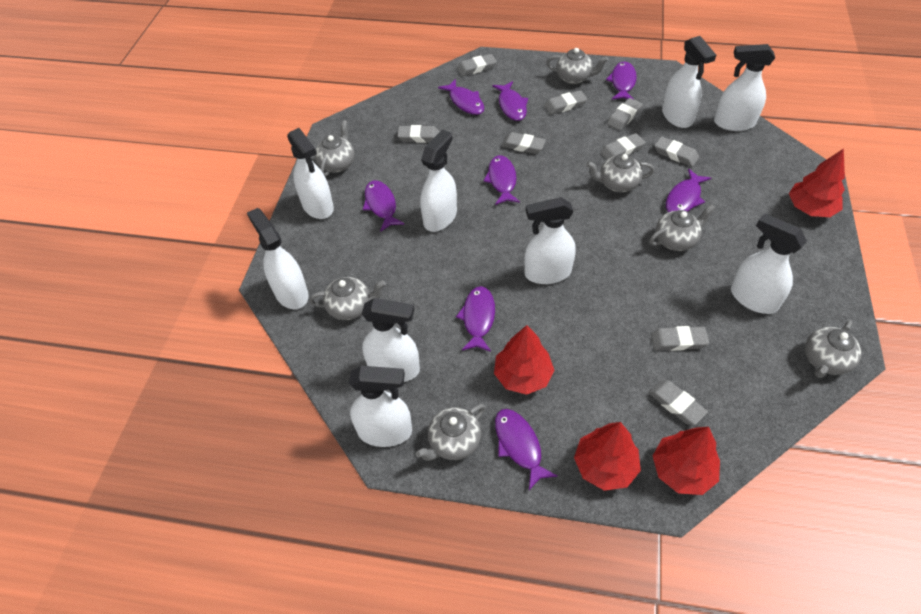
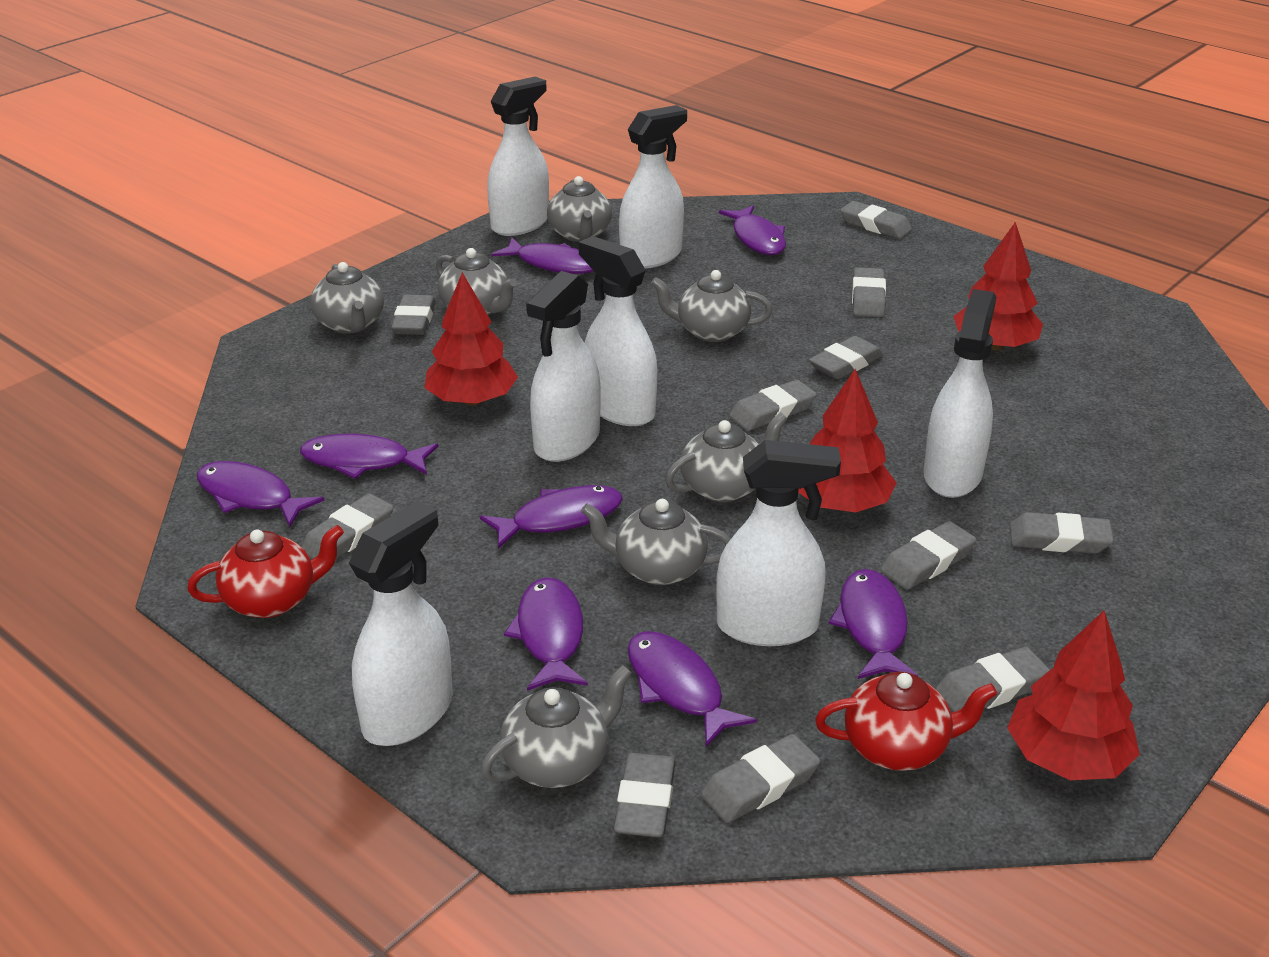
grey eraser: 9 -> 11
red teapot: 0 -> 2
white spray bottle: 9 -> 7

